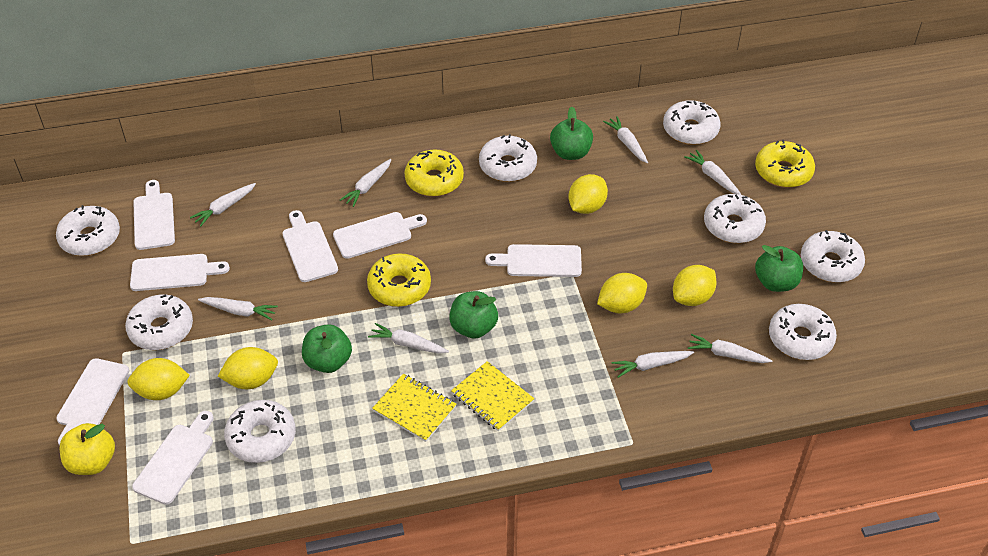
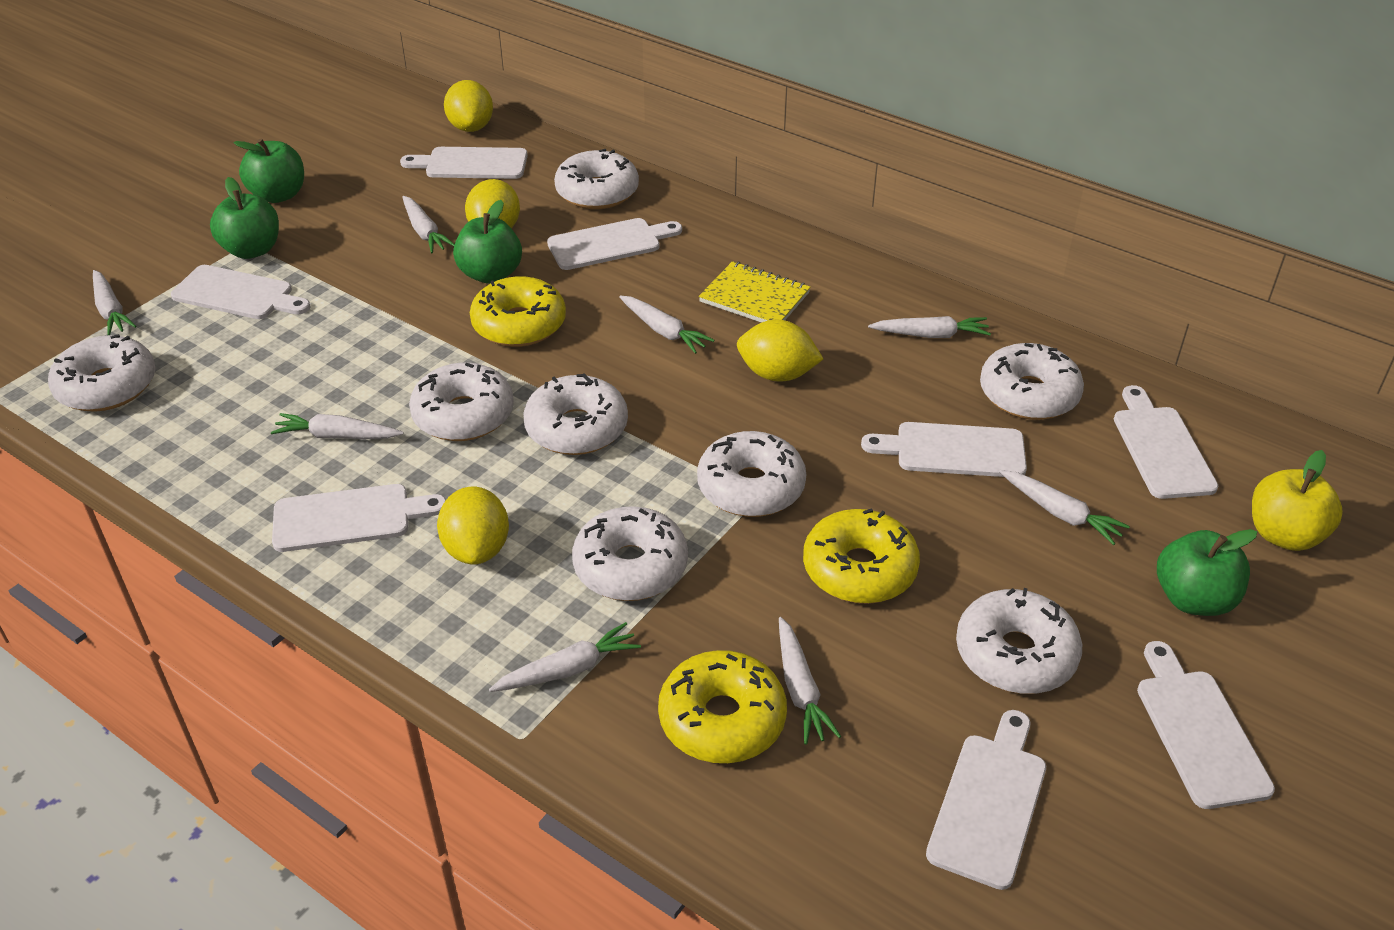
white cutting board: 7 -> 8
yellow lemon: 5 -> 4
yellow notebook: 2 -> 1

